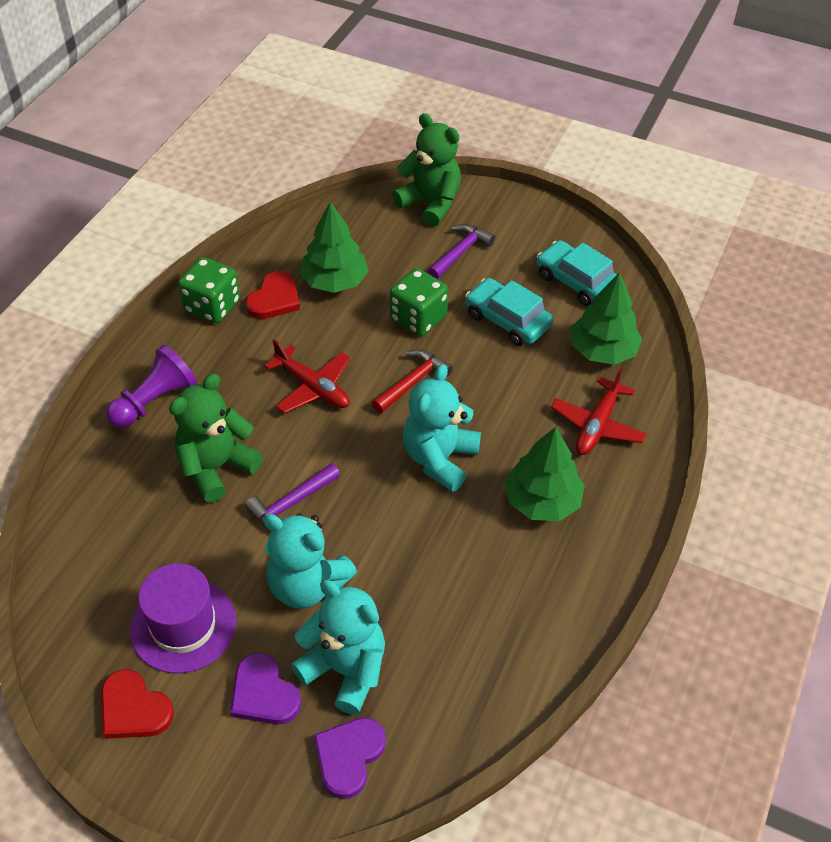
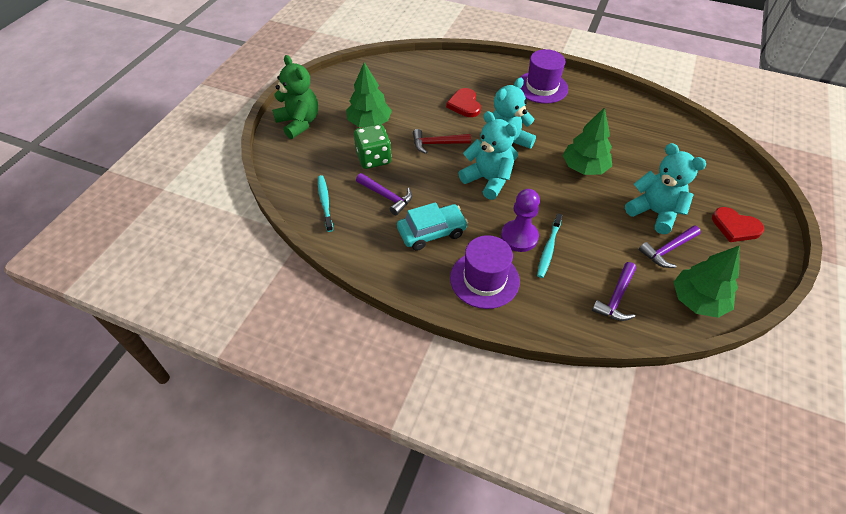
green dice: 2 -> 1
green teddy bear: 2 -> 1
purple hammer: 2 -> 3
purple hat: 1 -> 2
purple heart: 2 -> 0
red plane: 2 -> 0
turquoise car: 2 -> 1
turquoise toothbrush: 0 -> 2

